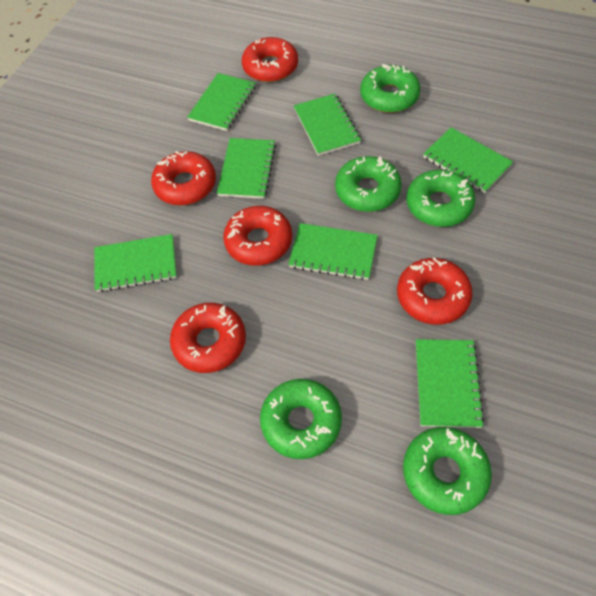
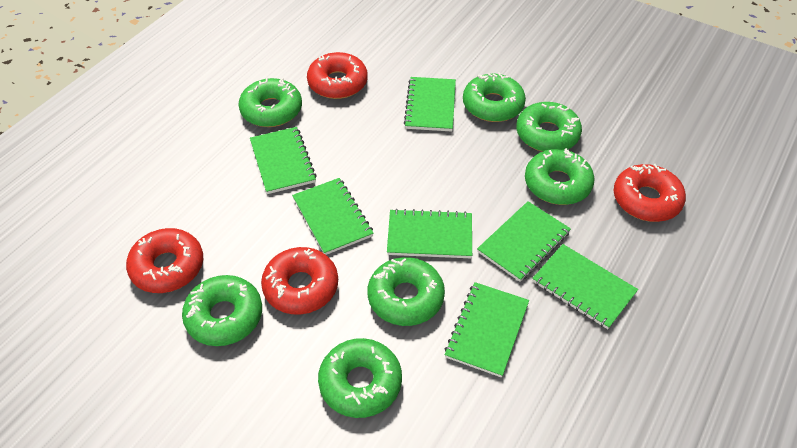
green donut: 5 -> 7
red donut: 5 -> 4

